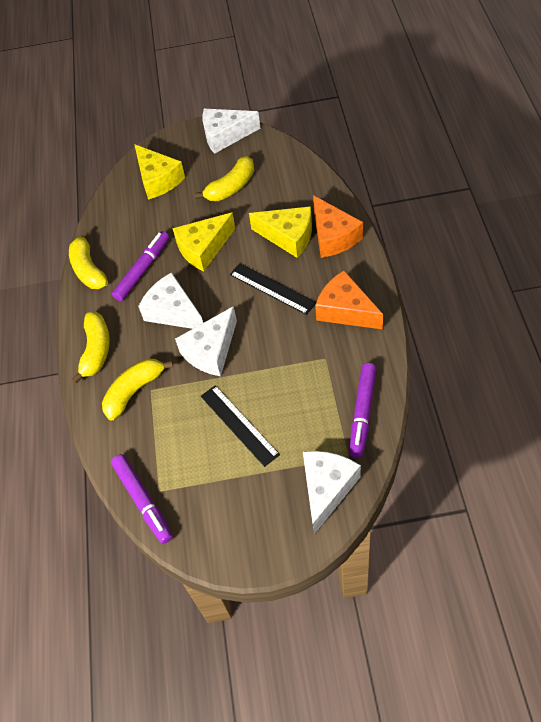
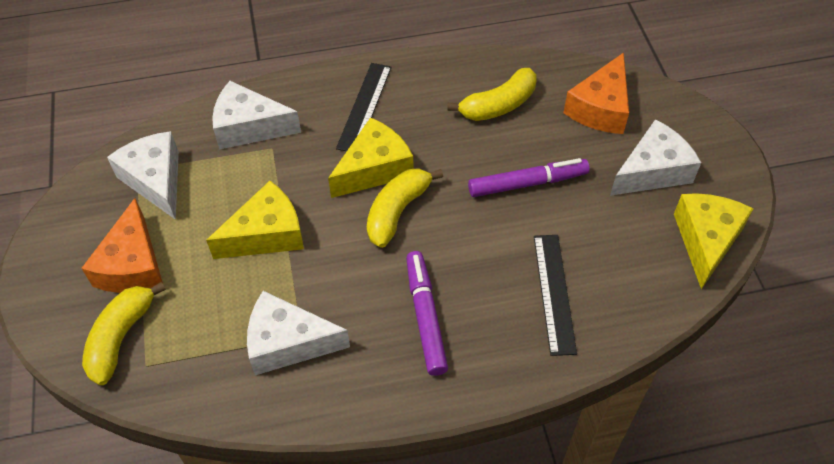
purple marker: 3 -> 2
yellow banana: 4 -> 3

